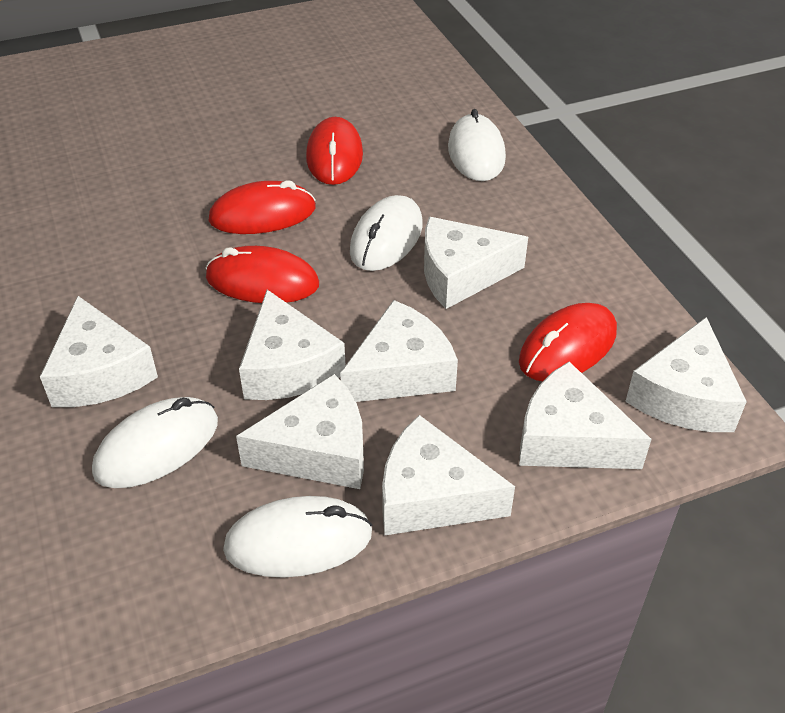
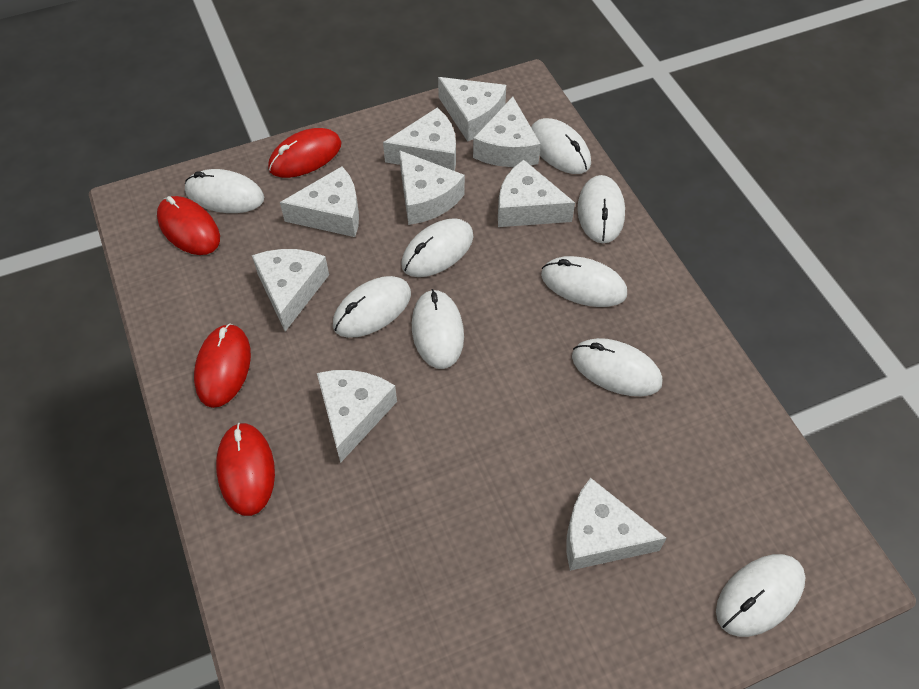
white cheese: 8 -> 9
white mouse: 4 -> 9

